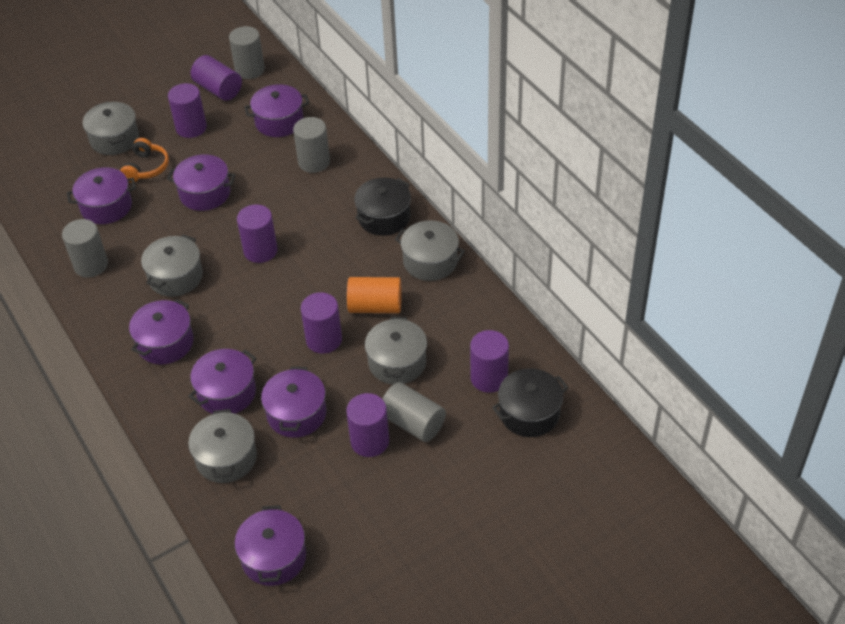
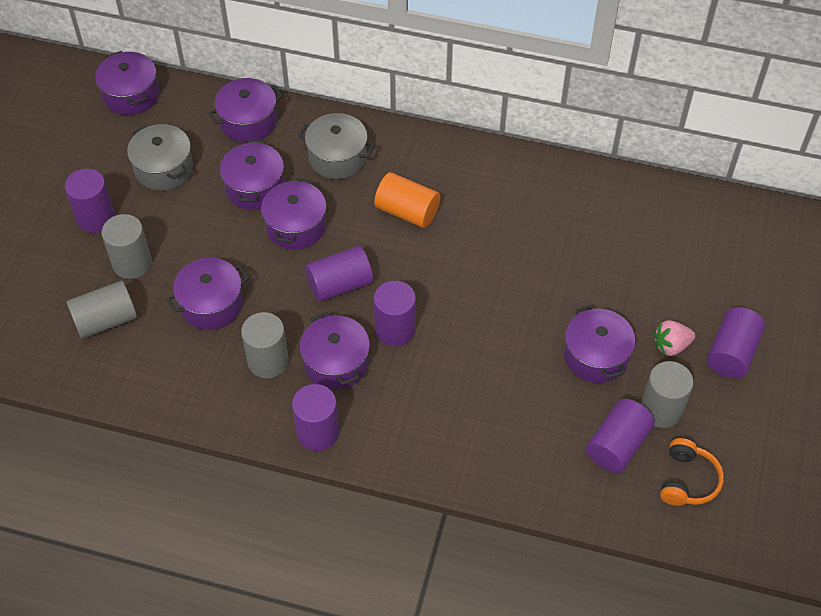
black pot: 2 -> 0
grey pot: 5 -> 2
pink strawberry: 0 -> 1

